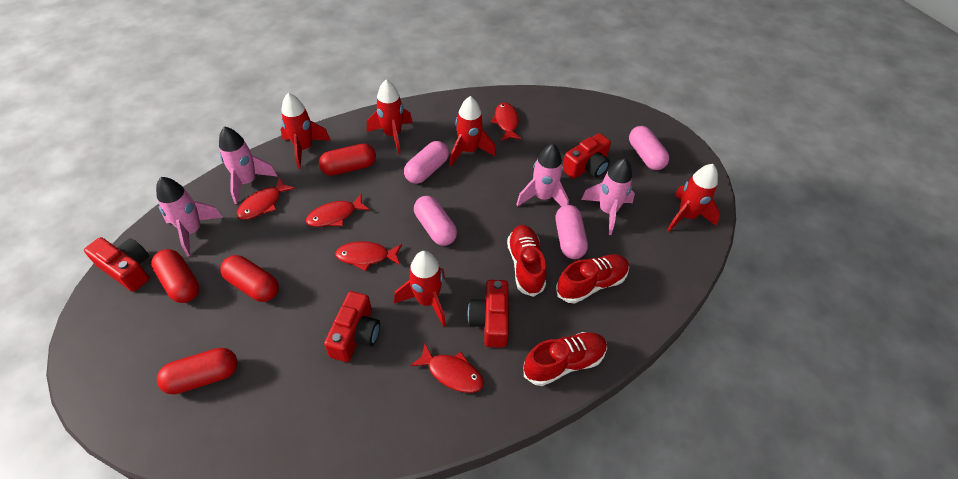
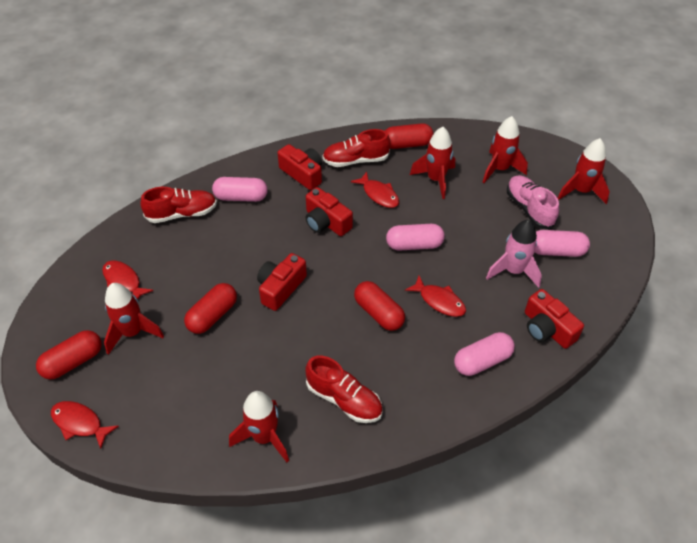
pink rocket: 4 -> 1
pink shoe: 0 -> 1
red fish: 5 -> 4

